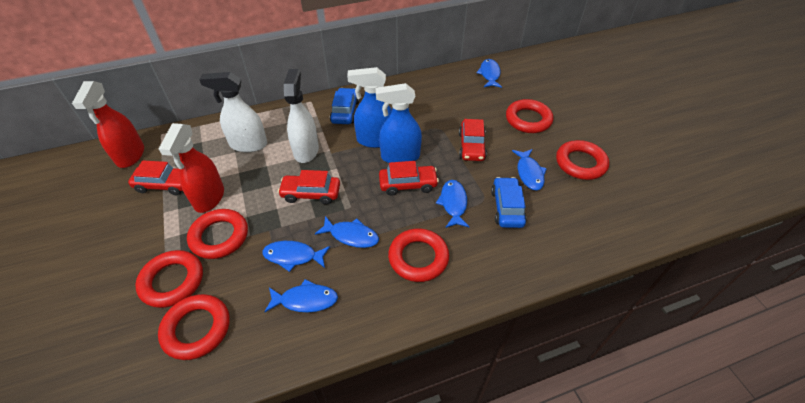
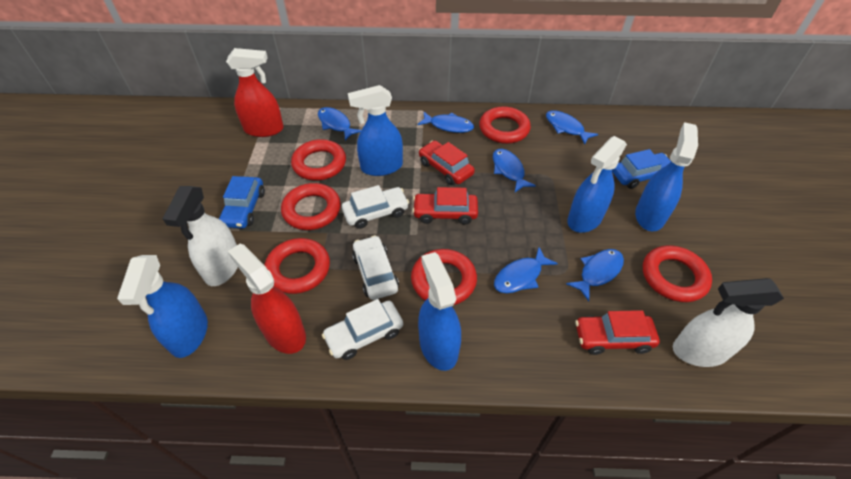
blue spray bottle: 2 -> 5
red car: 4 -> 3
white car: 0 -> 3

